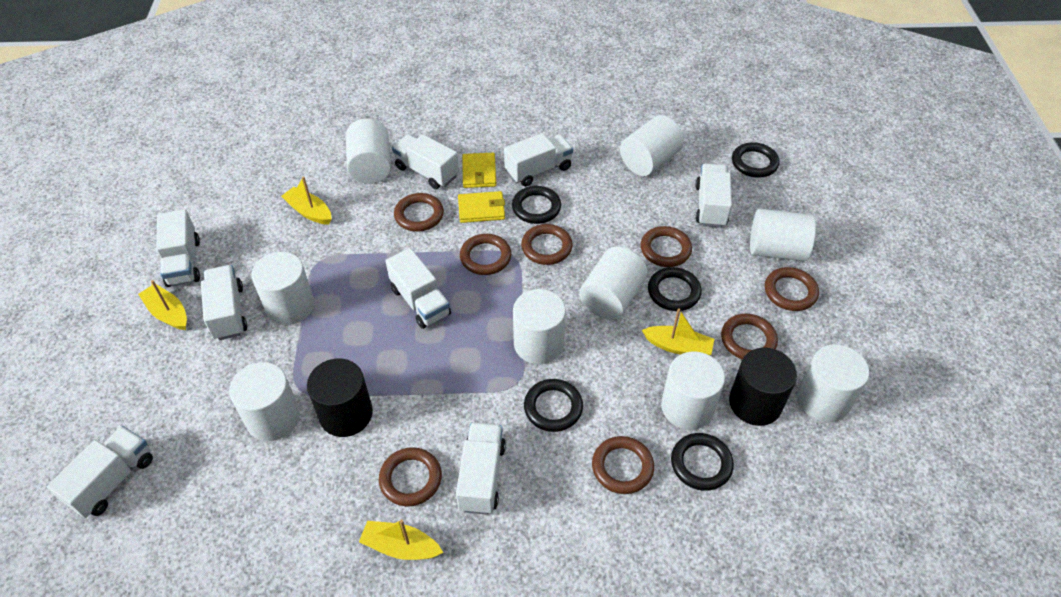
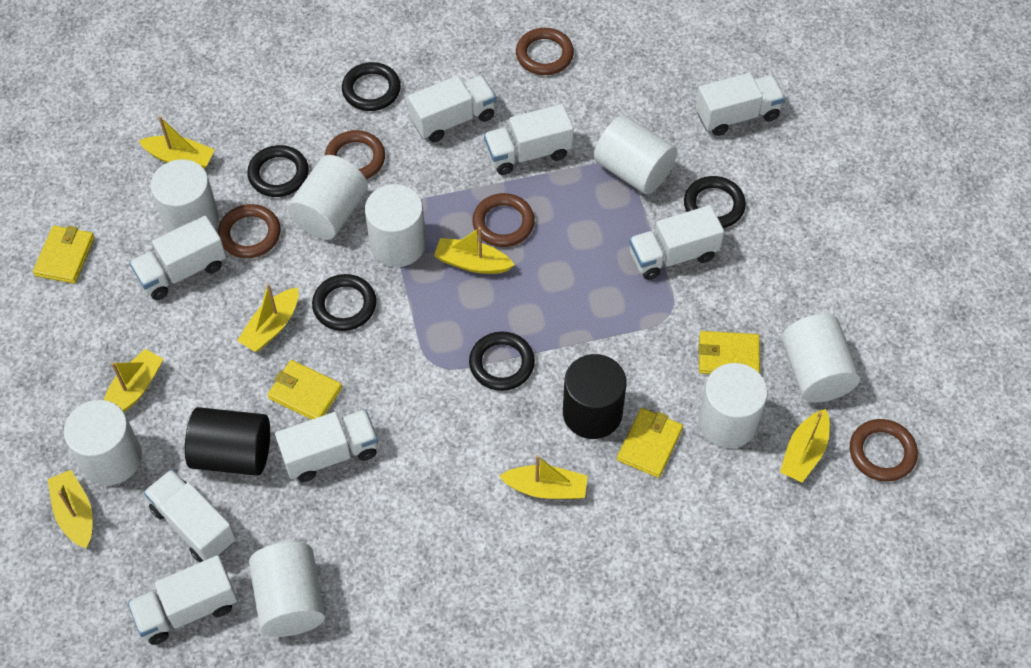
brown ring: 8 -> 5
white cylinder: 9 -> 8
yellow boat: 4 -> 7
yellow wallet: 2 -> 4

